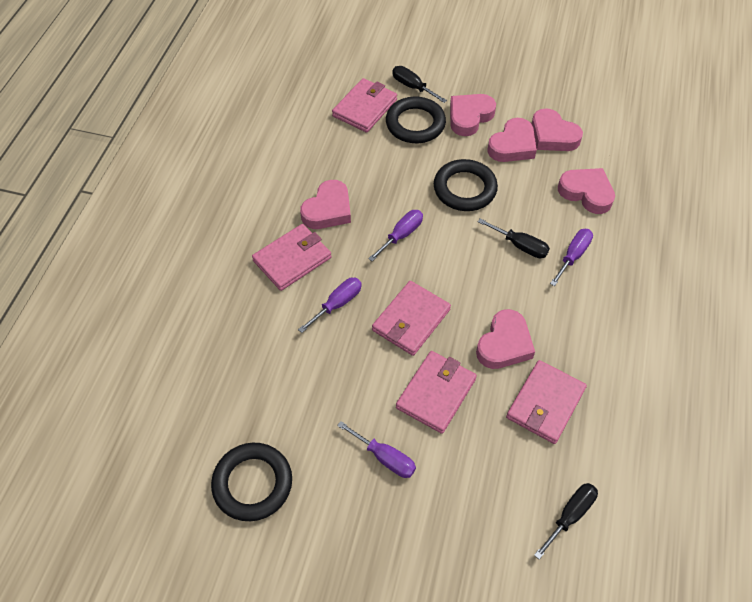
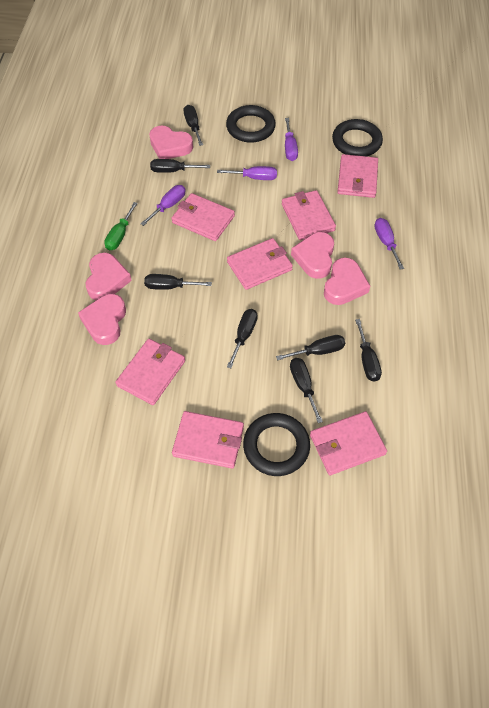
black screwdriver: 3 -> 7
green screwdriver: 0 -> 1
pink heart: 6 -> 5
pink wallet: 5 -> 7

